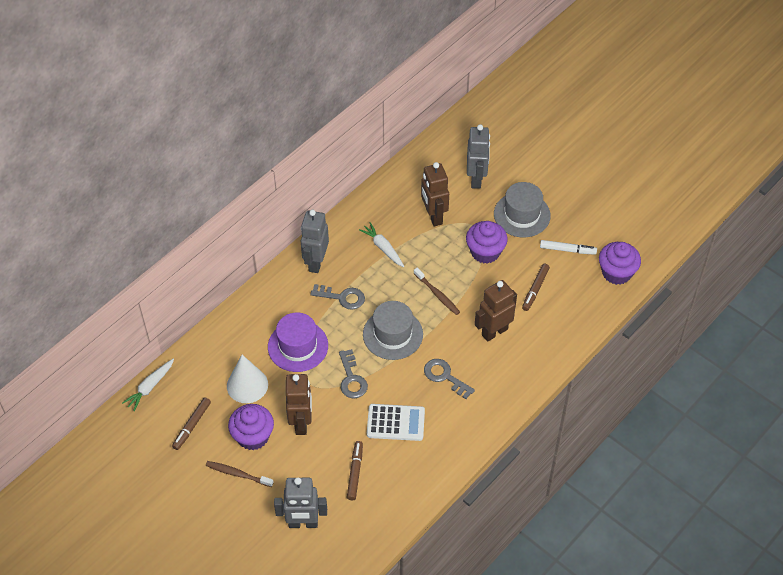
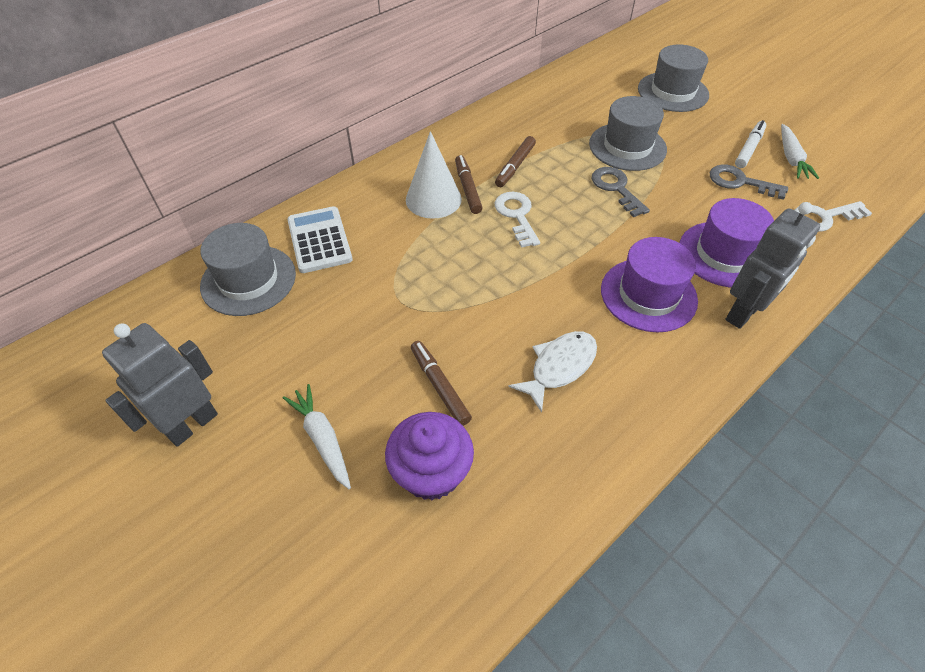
brown robot: 3 -> 0
brown toothbrush: 2 -> 0
grey hat: 2 -> 3
grey key: 3 -> 2
grey robot: 3 -> 2
purple cupcake: 3 -> 1
purple hat: 1 -> 2
white fish: 0 -> 1
white key: 0 -> 2

